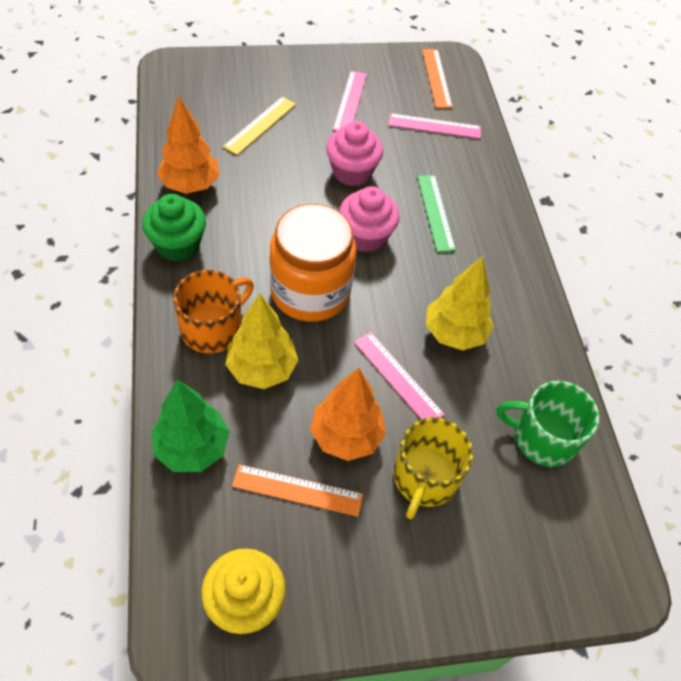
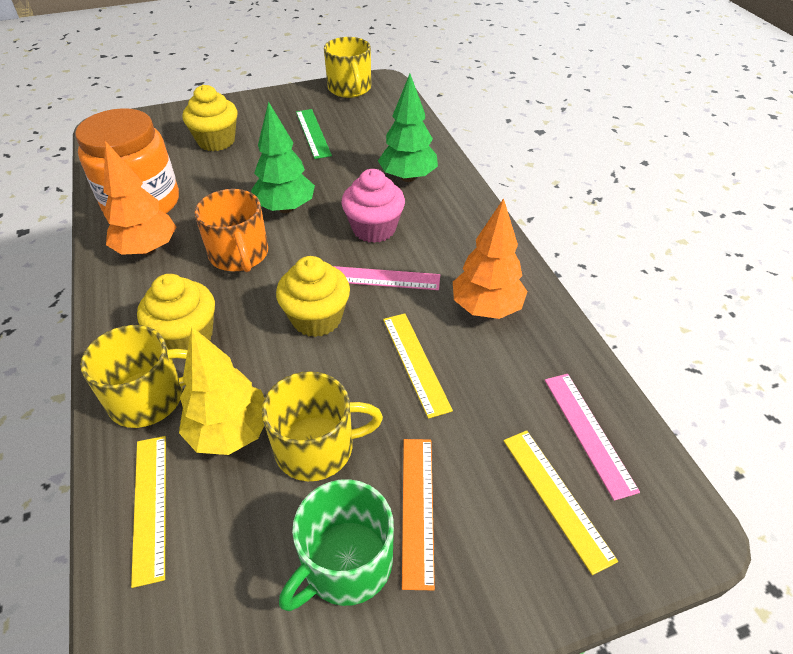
green cupcake: 1 -> 0
green tree: 1 -> 2
orange ruler: 2 -> 1
pink cupcake: 2 -> 1
pink ruler: 3 -> 2
yellow cupcake: 1 -> 3
yellow mug: 1 -> 3
yellow ruler: 1 -> 3
yellow tree: 2 -> 1

